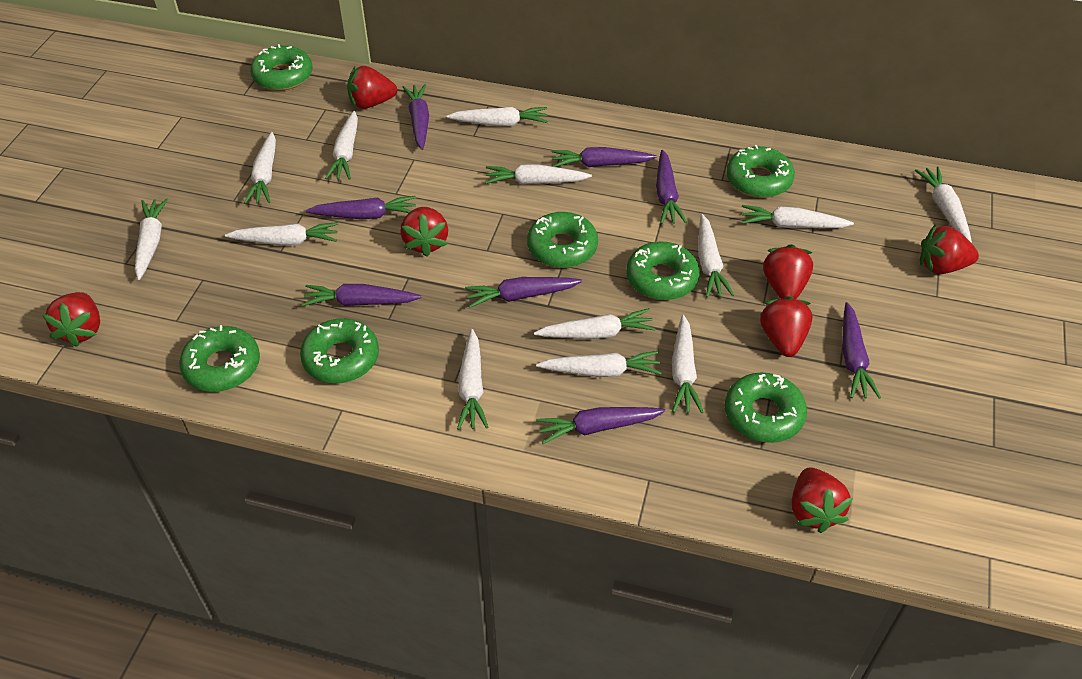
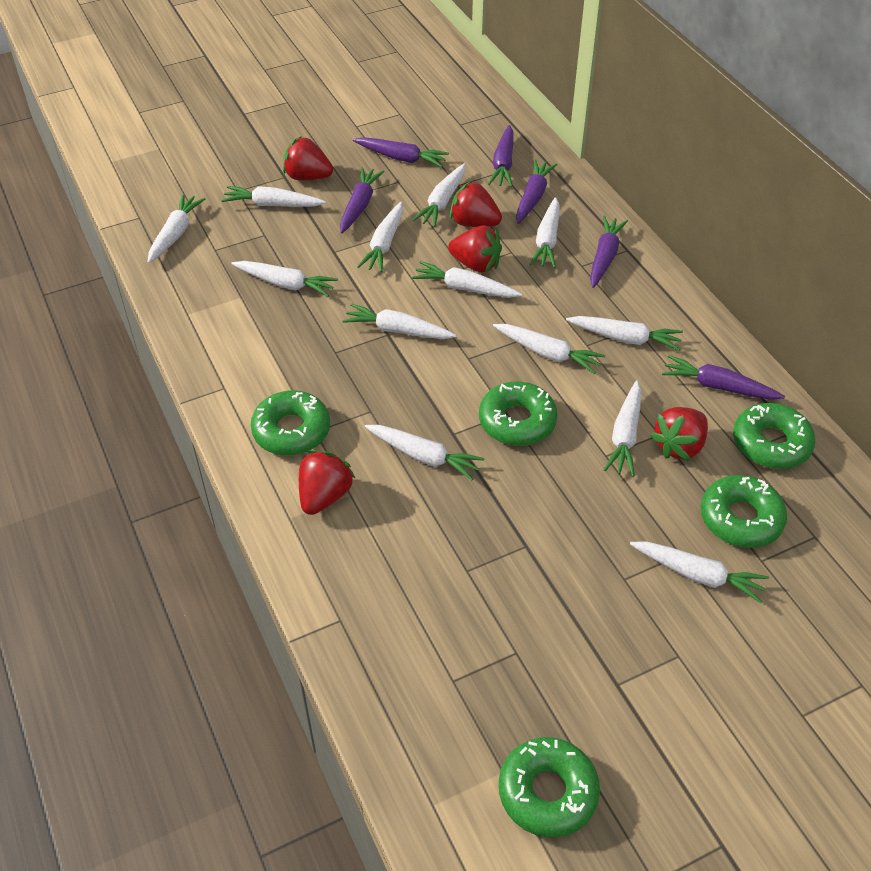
green donut: 7 -> 5
purple carrot: 8 -> 6
red strawberry: 7 -> 5

